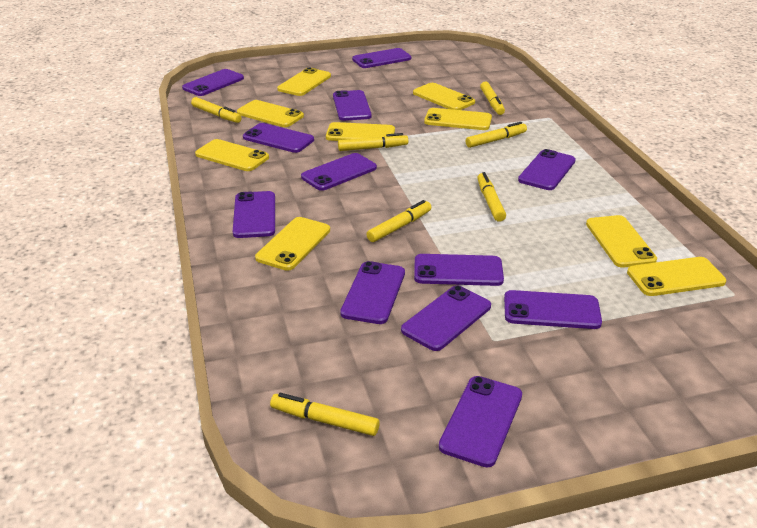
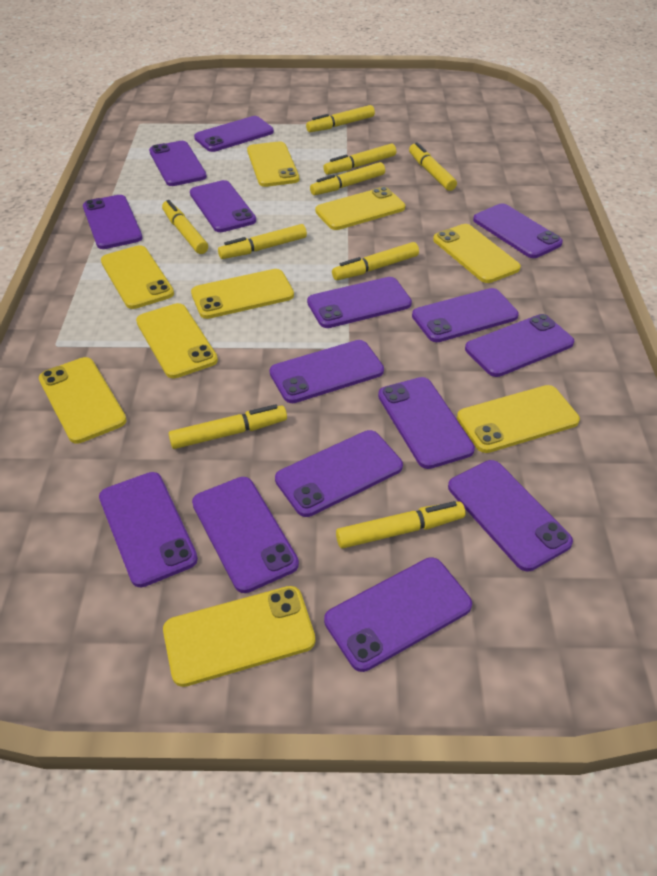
purple phone: 12 -> 15
yellow marker: 7 -> 9

